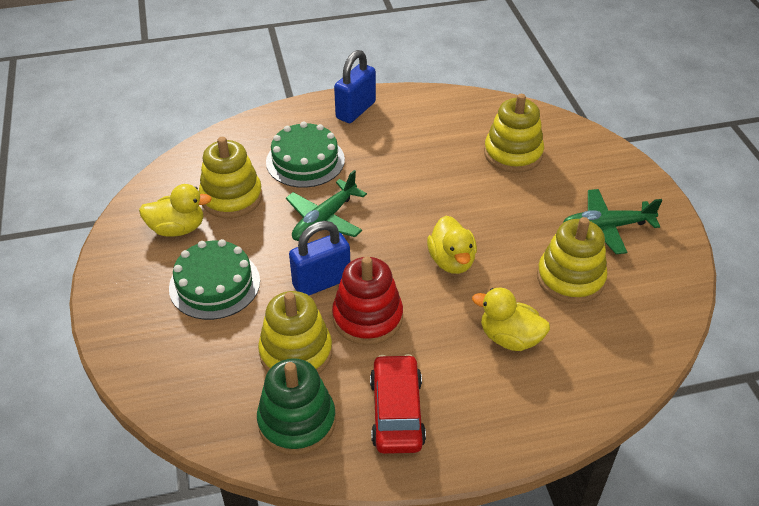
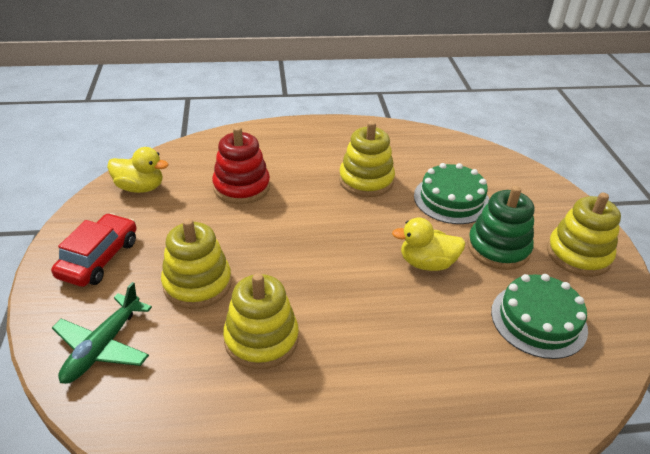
blue padlock: 2 -> 0
green plane: 2 -> 1
yellow duck: 3 -> 2

